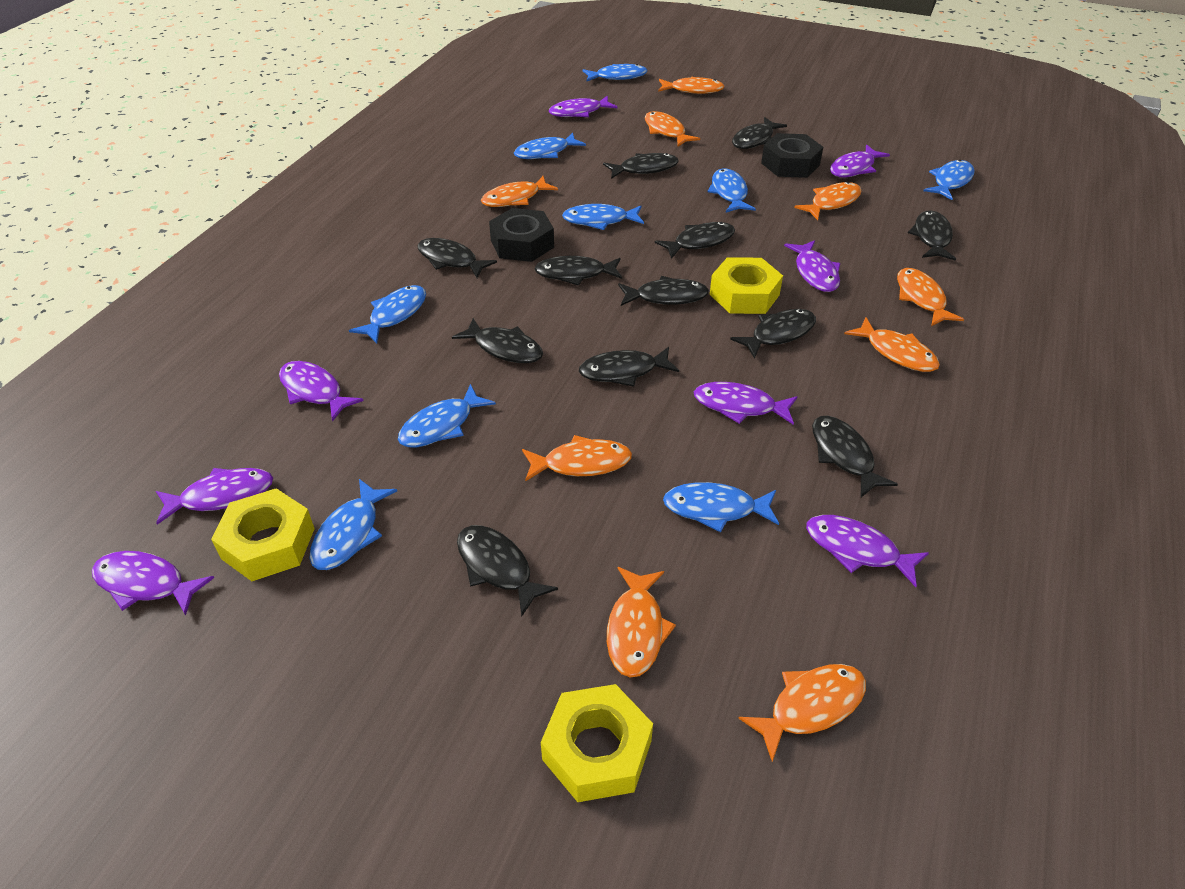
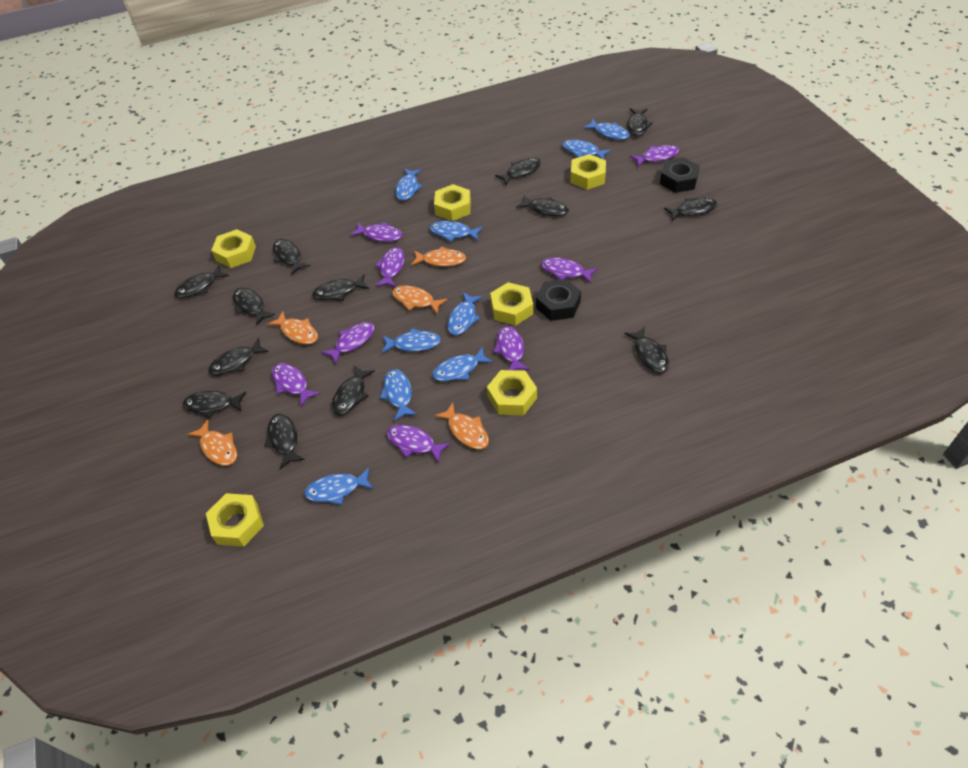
black fish: 12 -> 13
orange fish: 9 -> 5
yellow nut: 3 -> 6

